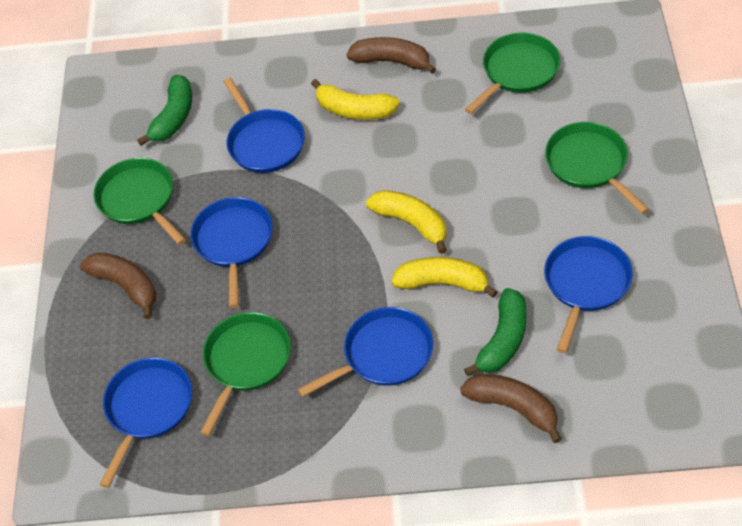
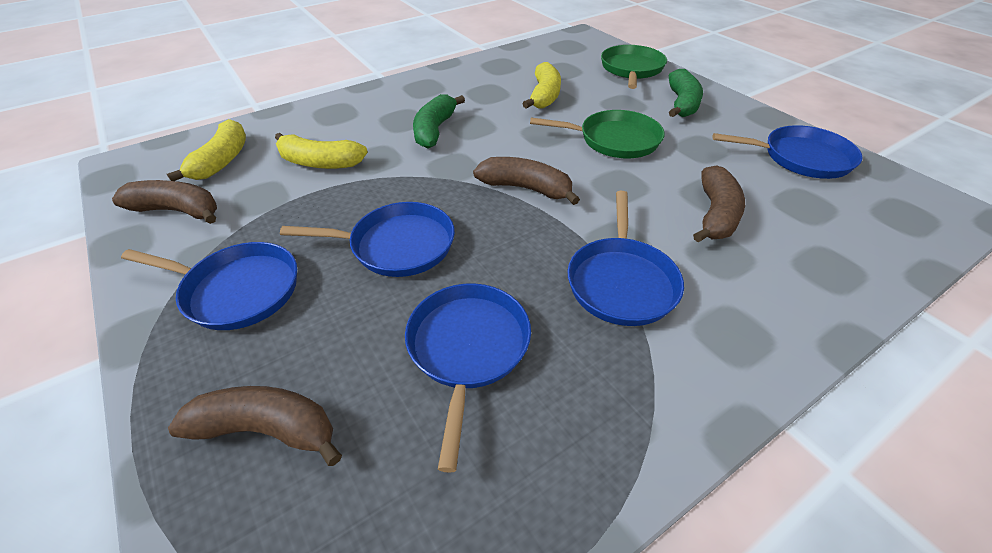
brown banana: 3 -> 4
green pan: 4 -> 2

